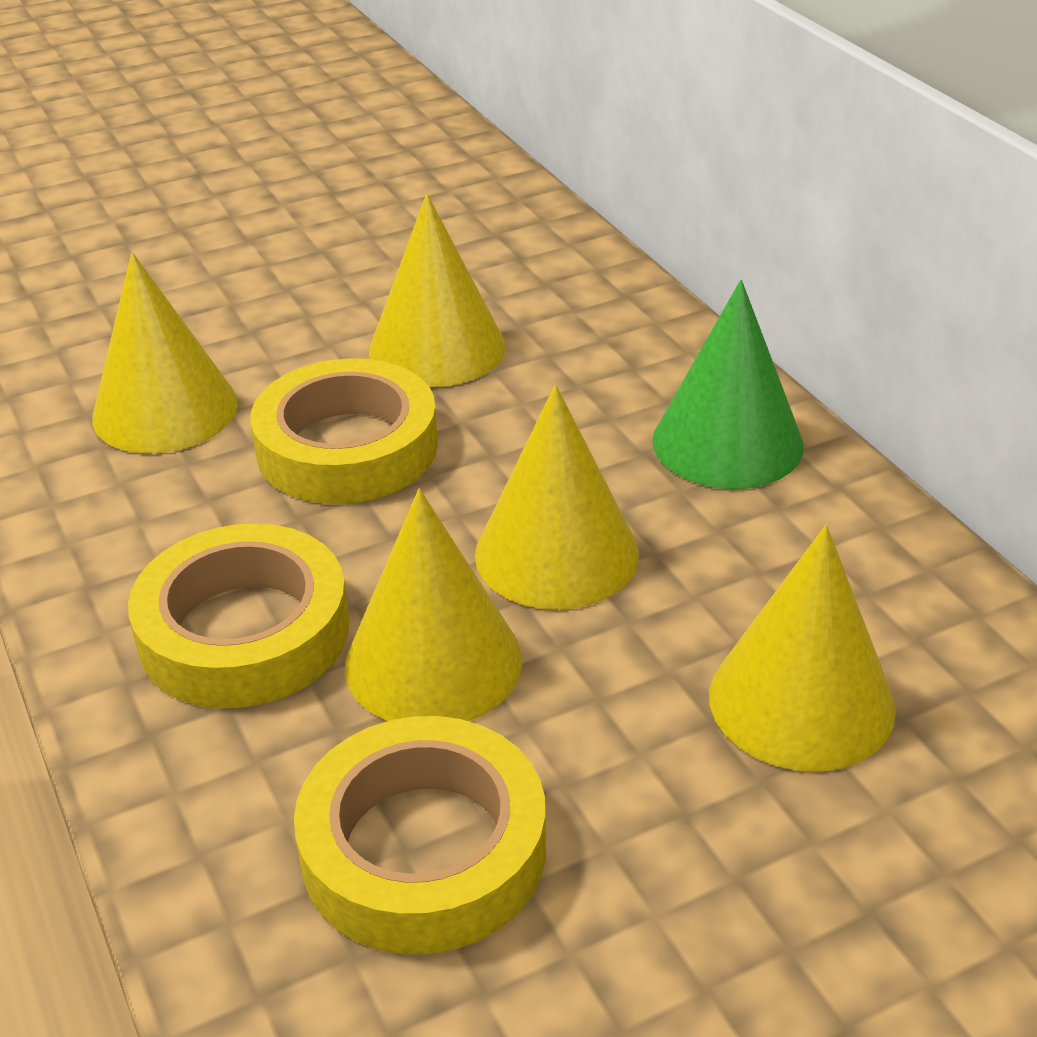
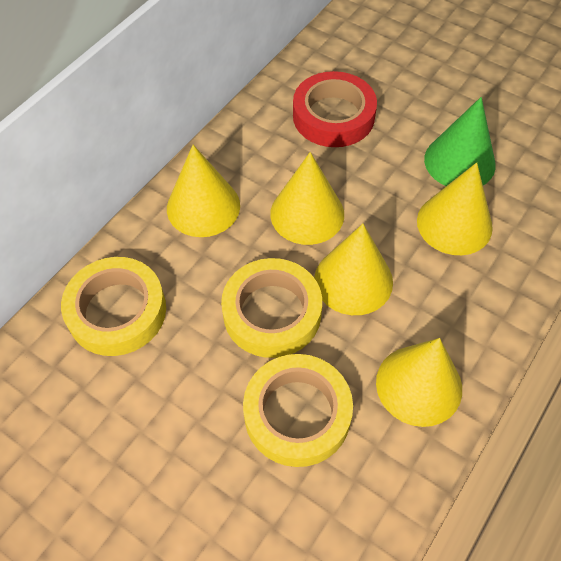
red tape: 0 -> 1

